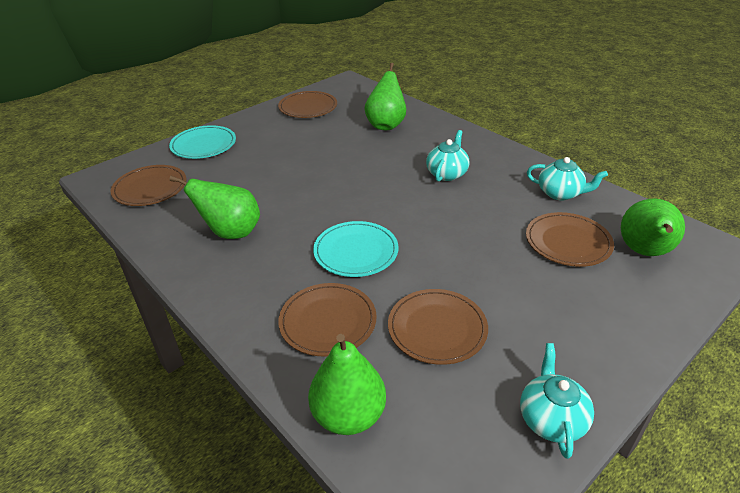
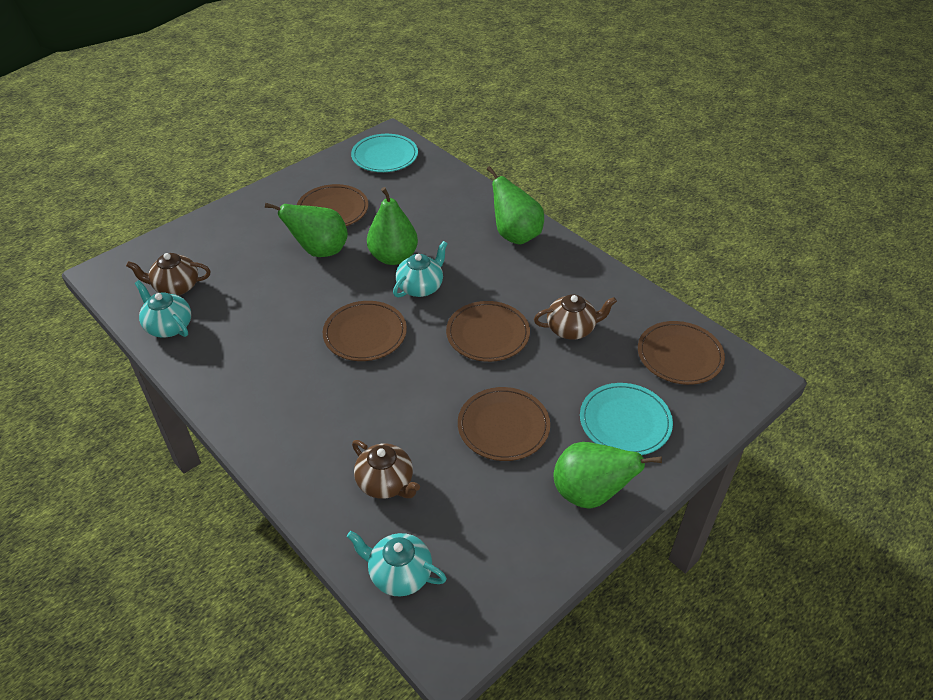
brown teapot: 0 -> 3

